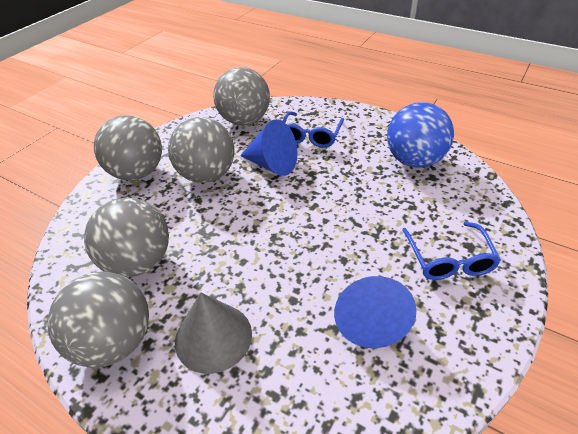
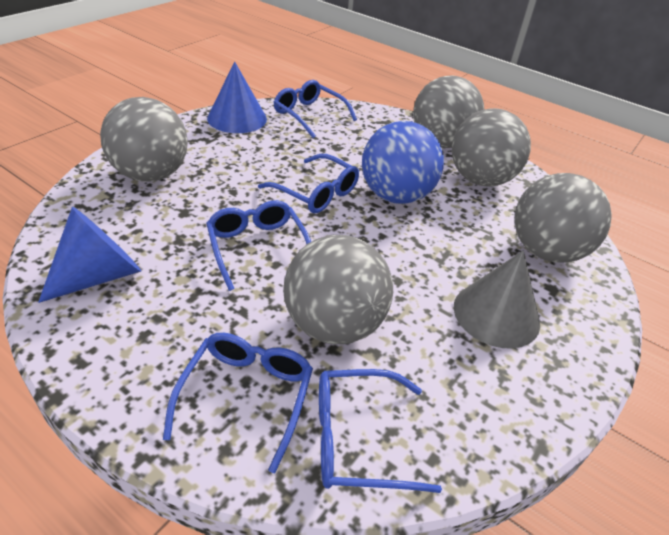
blue glasses: 2 -> 5

